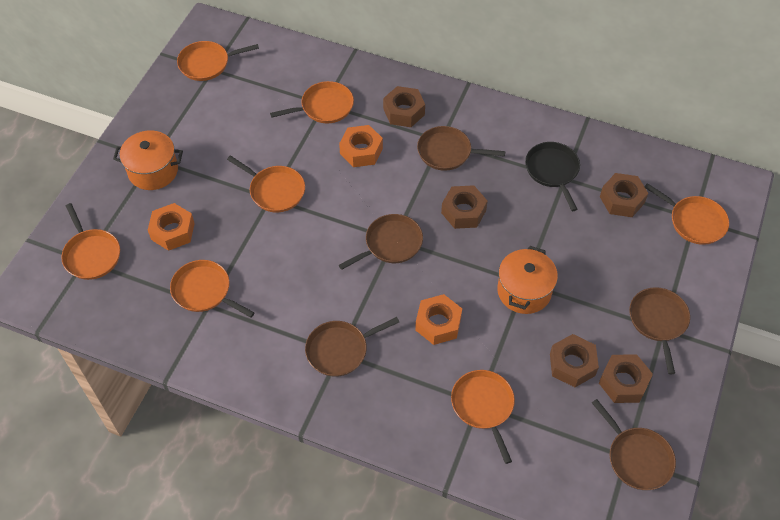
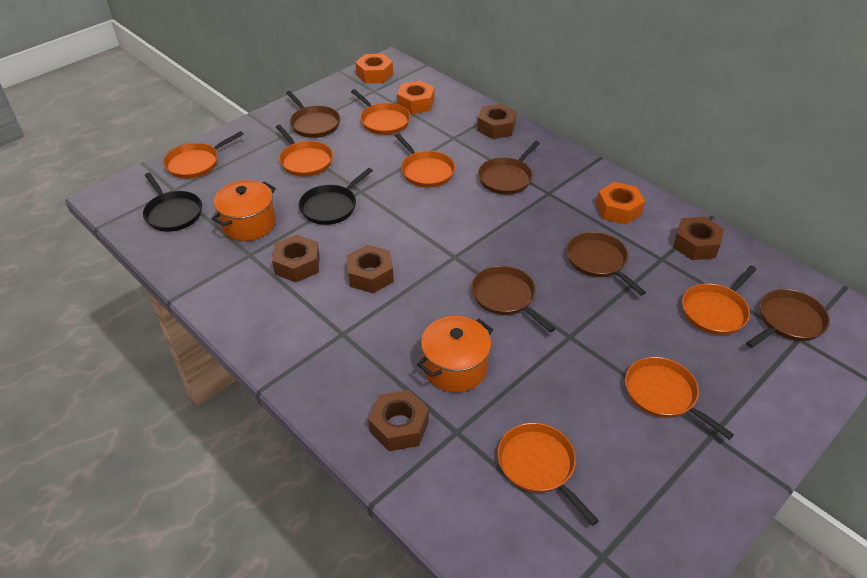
black pan: 1 -> 2

